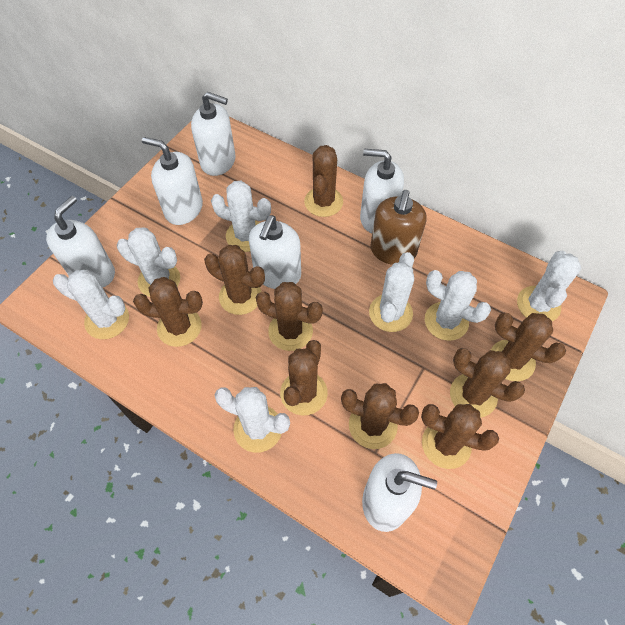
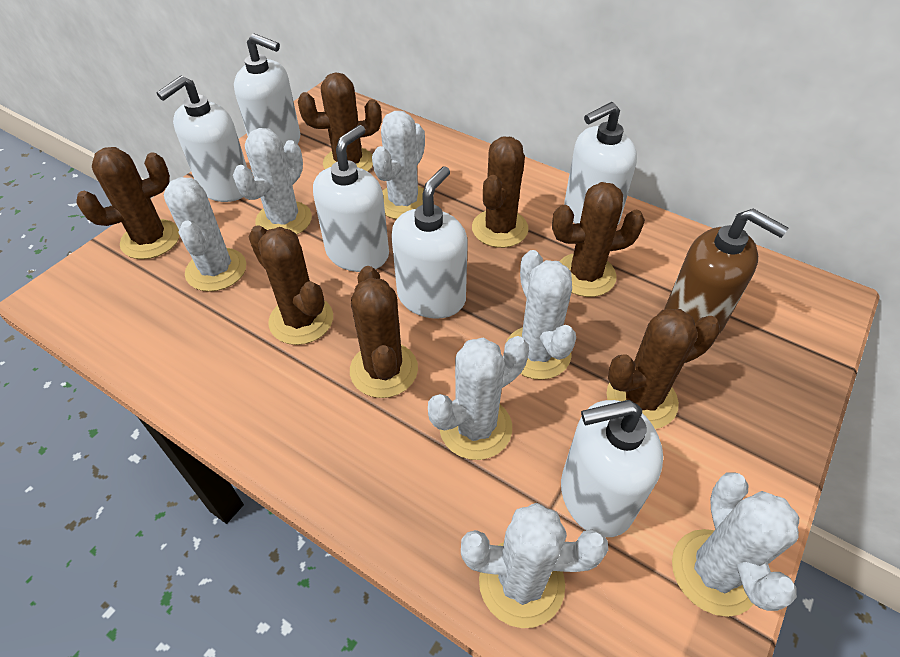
brown cactus: 9 -> 7

